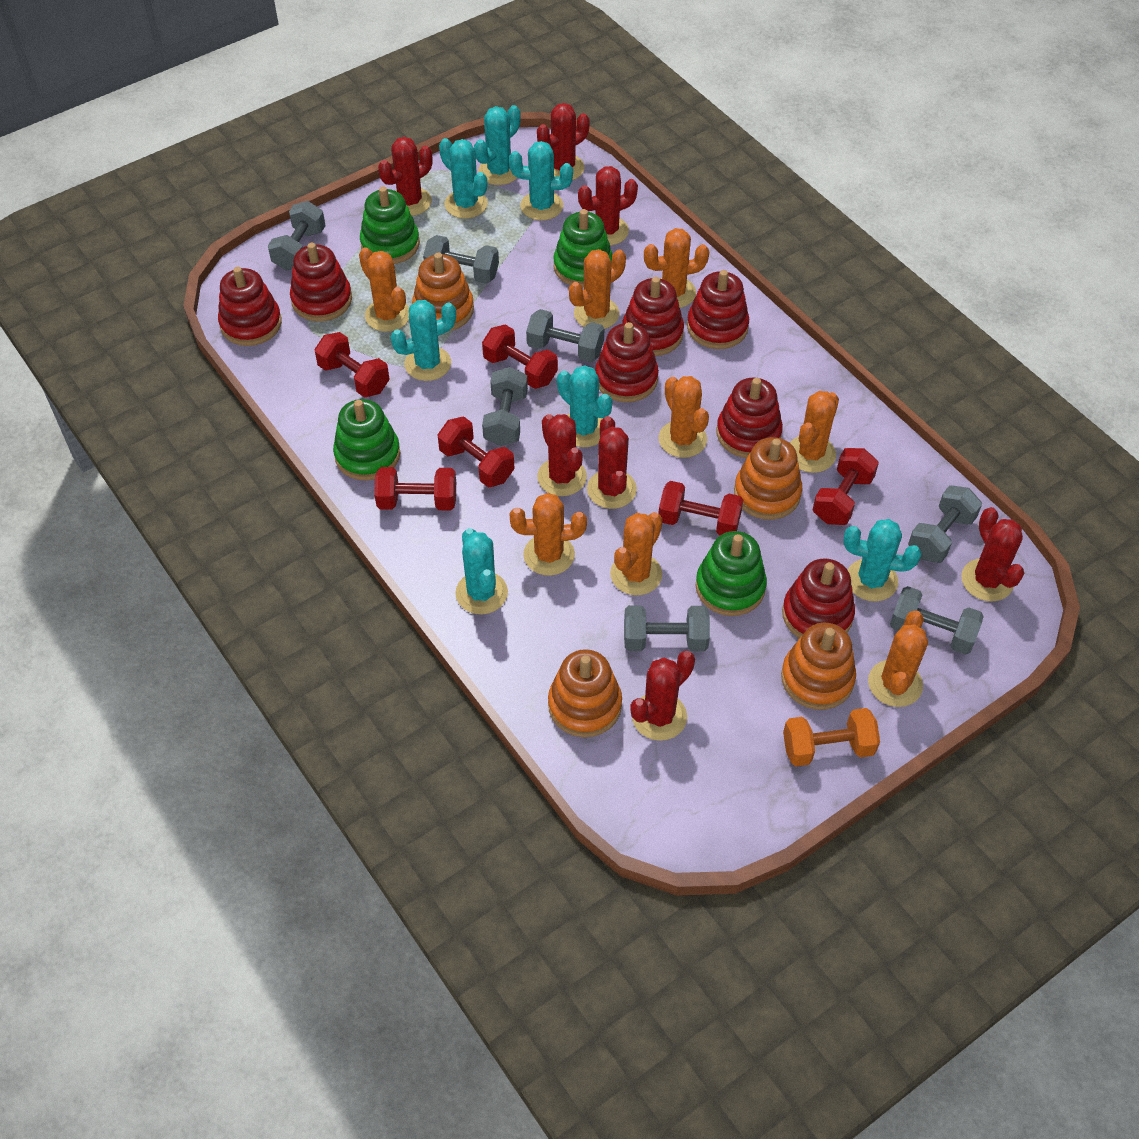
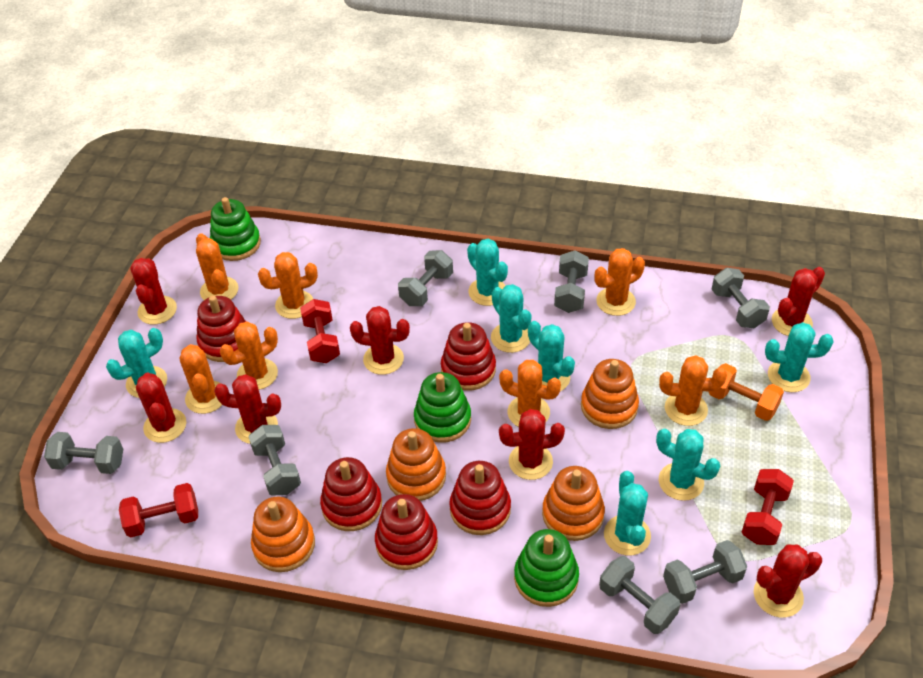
green stacking toy: 4 -> 3
orange cactus: 8 -> 7
red dumbbell: 6 -> 3
red stacking toy: 7 -> 5

